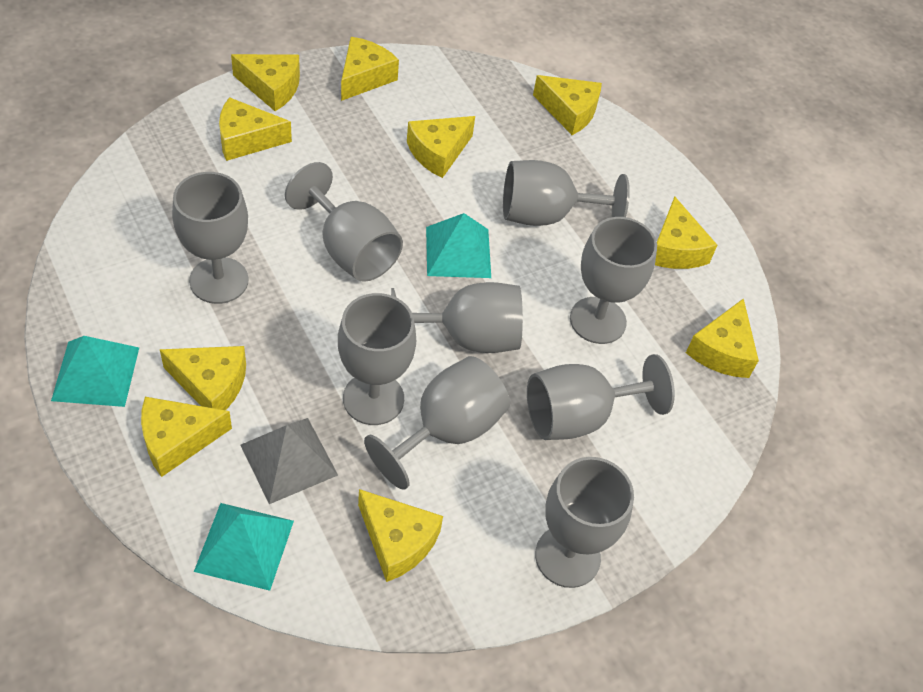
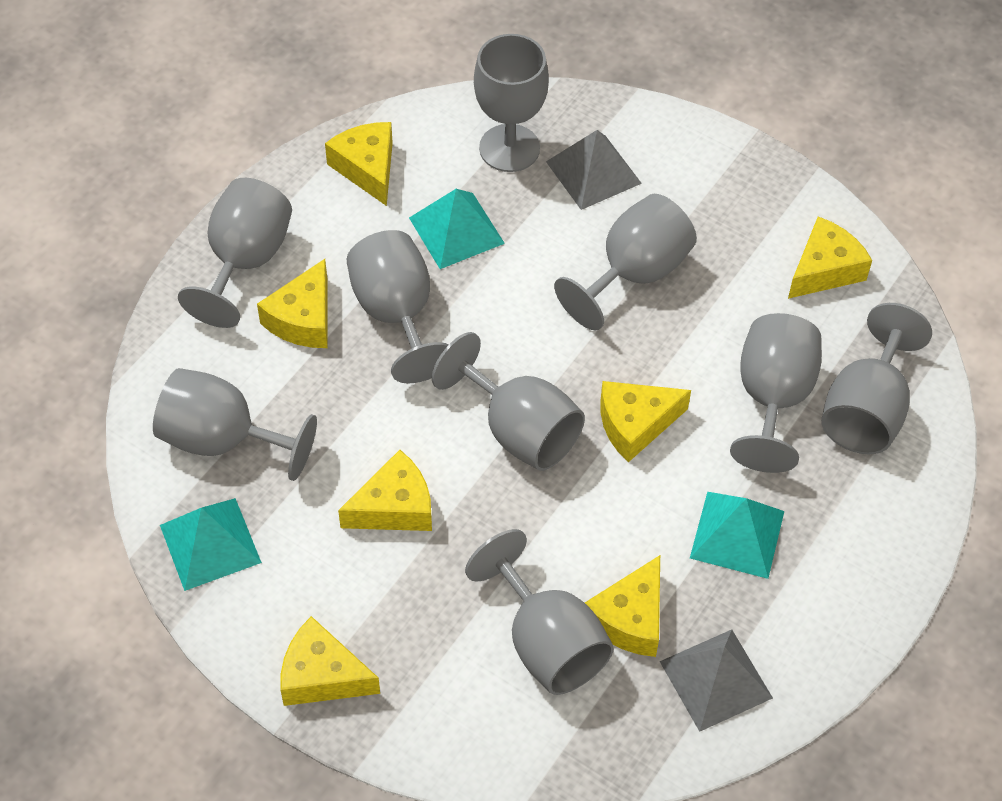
grey pyramid: 1 -> 2
yellow cheese: 10 -> 7

